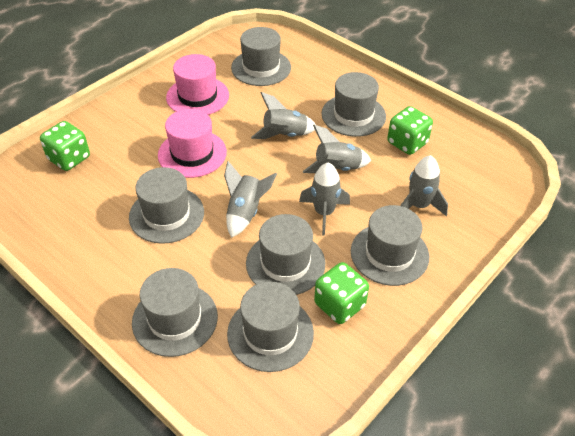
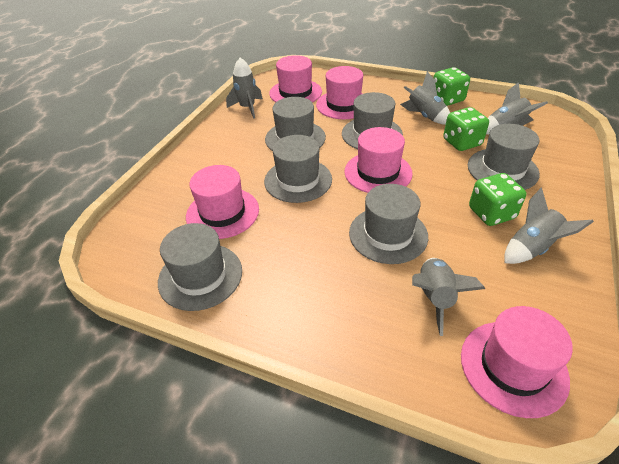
grey hat: 7 -> 6
pink hat: 2 -> 5

